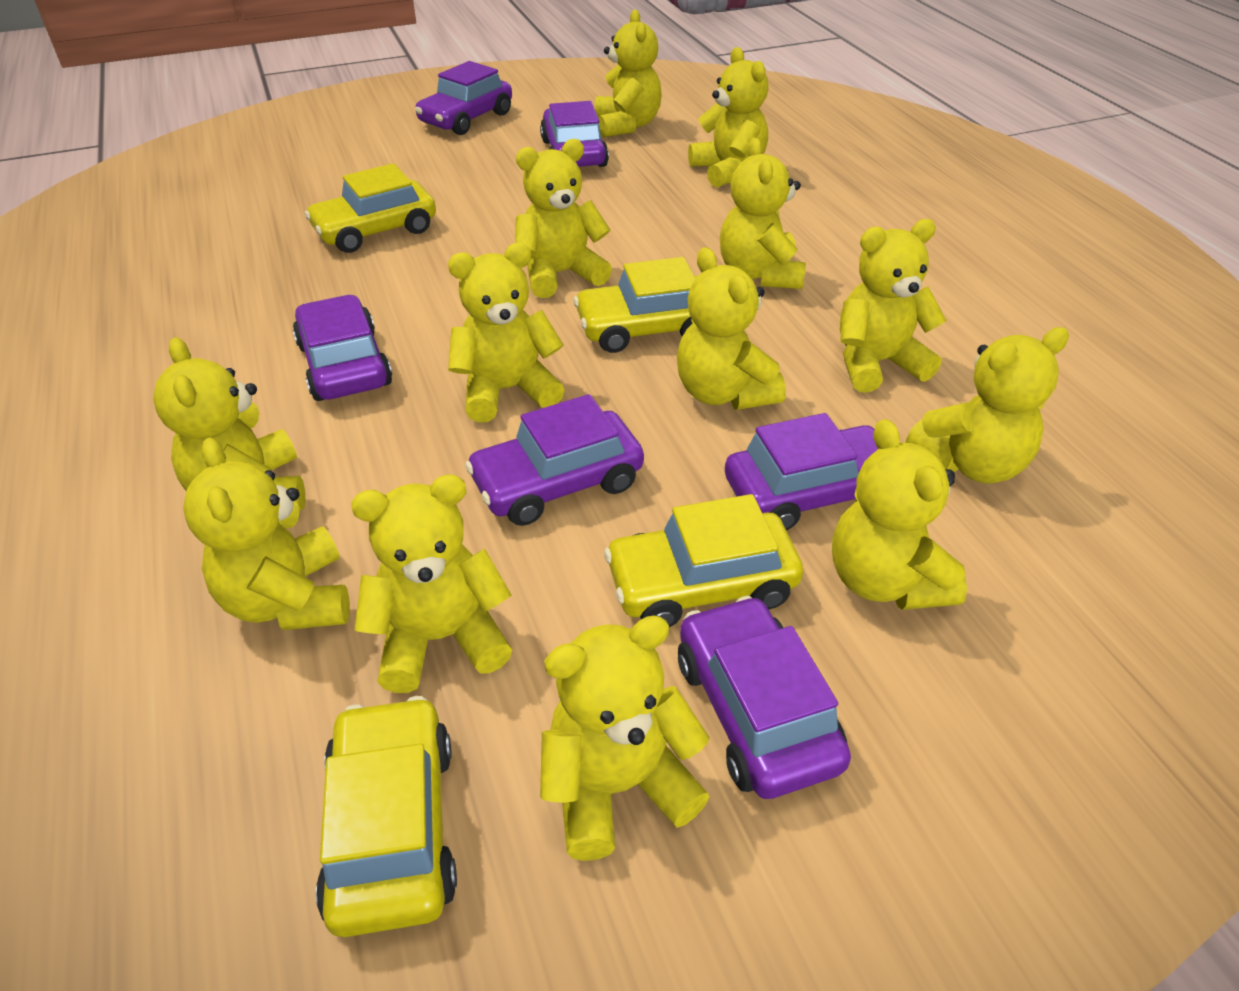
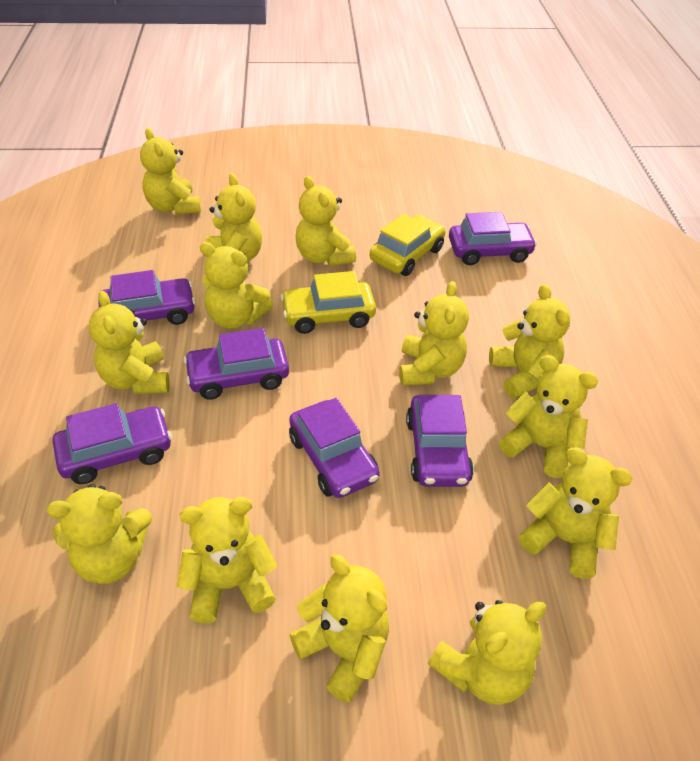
yellow car: 4 -> 2

